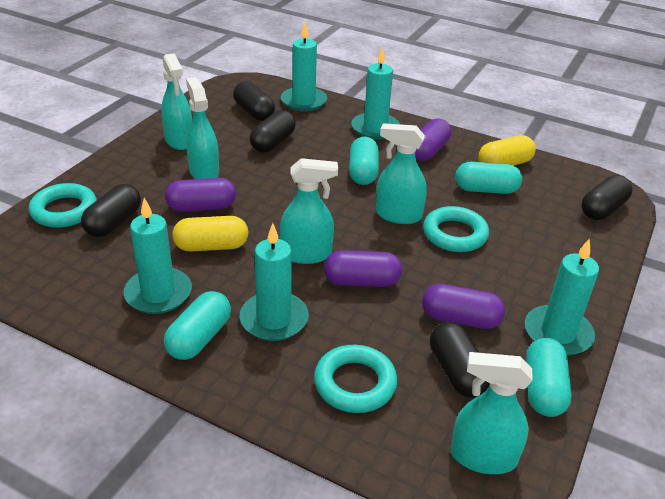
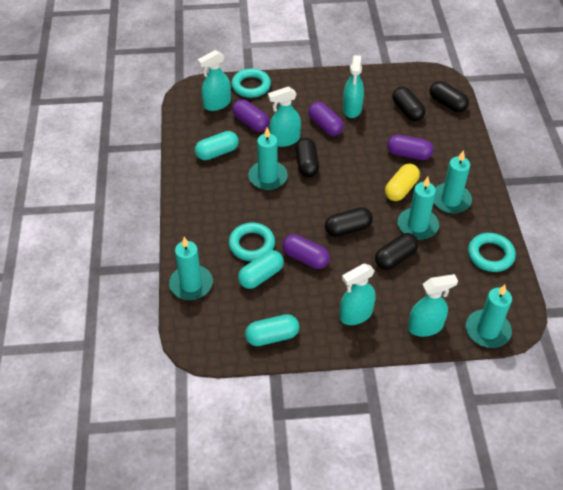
turquoise capsule: 4 -> 3
yellow capsule: 2 -> 1

